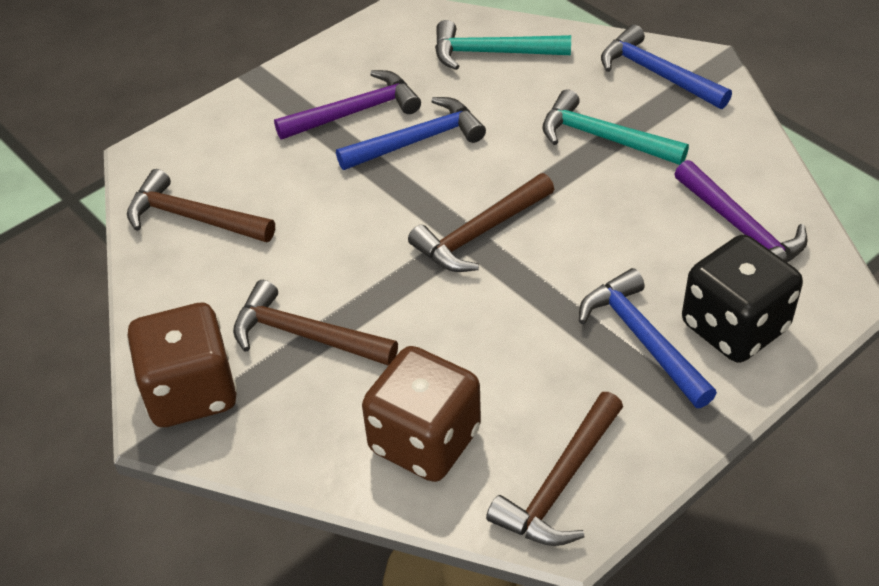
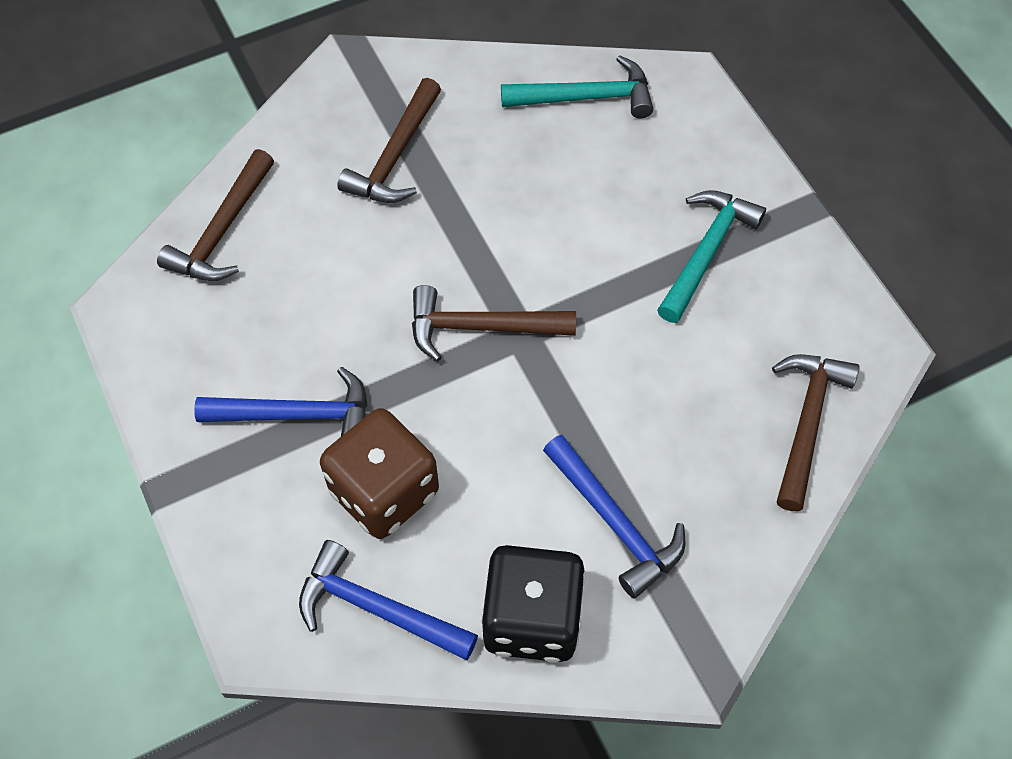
brown dice: 2 -> 1
purple hammer: 2 -> 0

